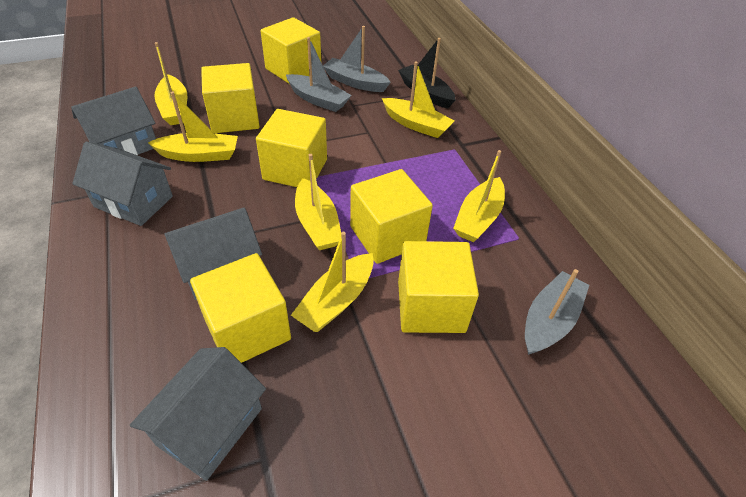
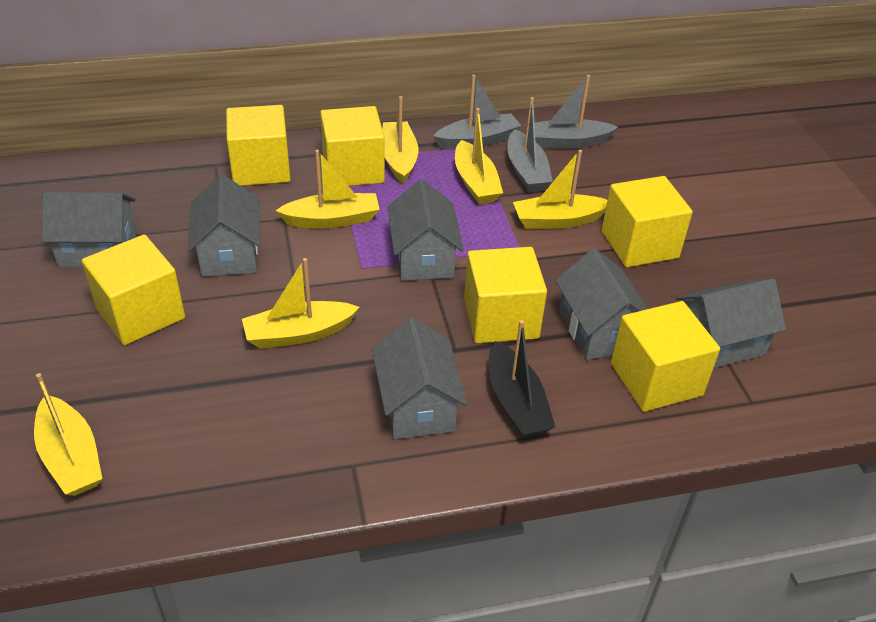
grey house: 4 -> 6

